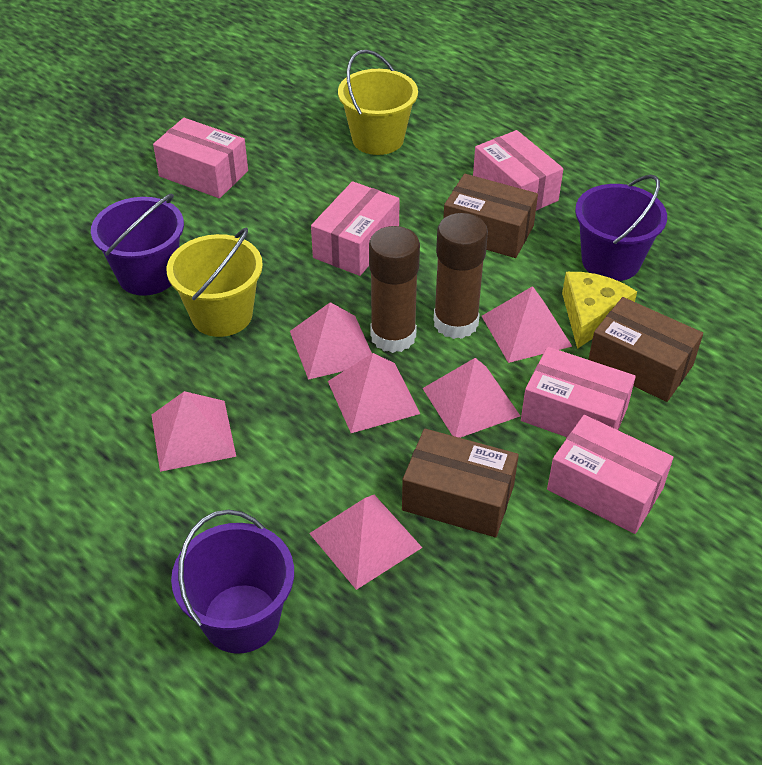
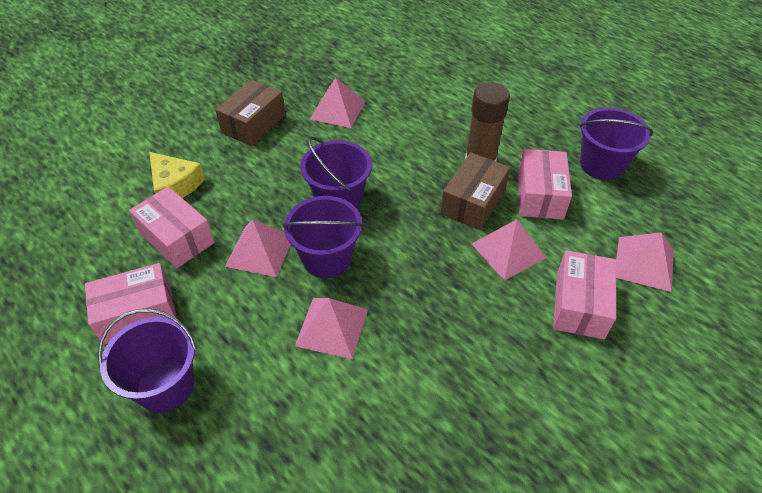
brown box: 3 -> 2
brown glue stick: 2 -> 1
pink box: 5 -> 4
pink pyramid: 6 -> 5
purple bucket: 3 -> 4
yellow bucket: 2 -> 0

